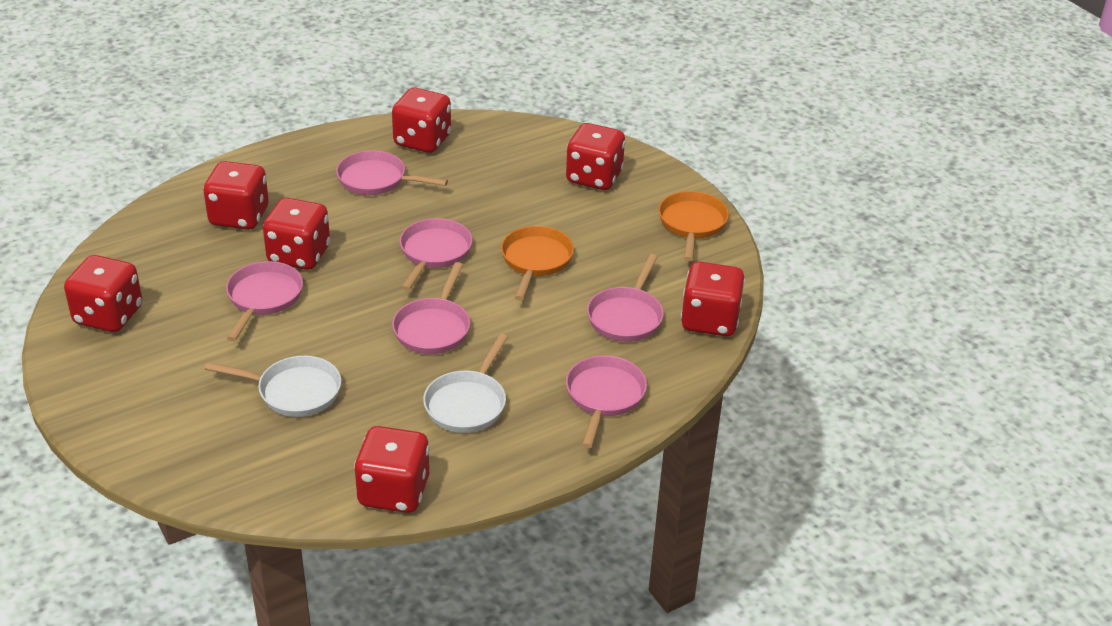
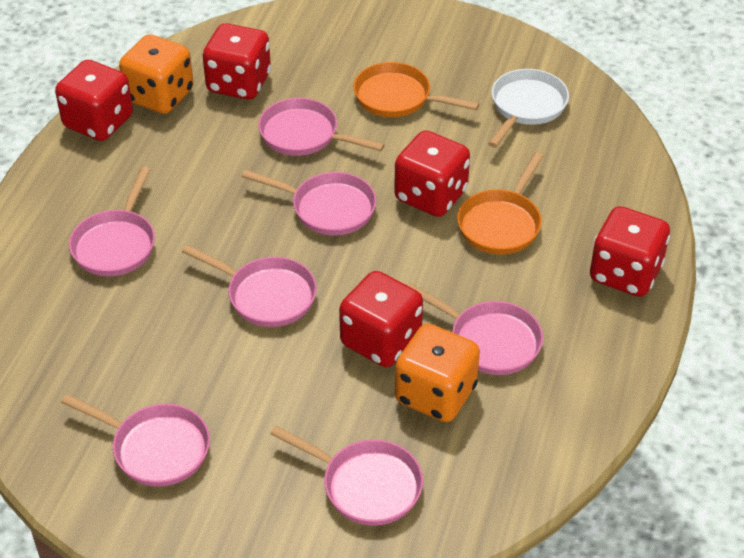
orange dice: 0 -> 2
pink pan: 6 -> 7
red dice: 7 -> 5
white pan: 2 -> 1

